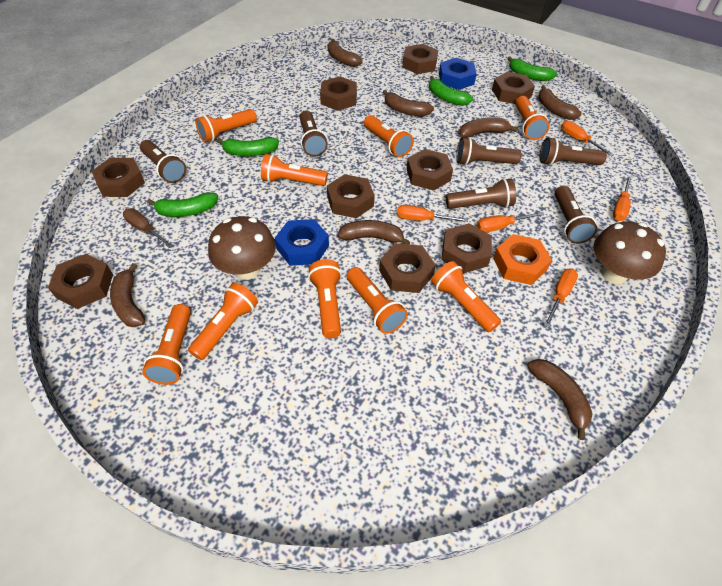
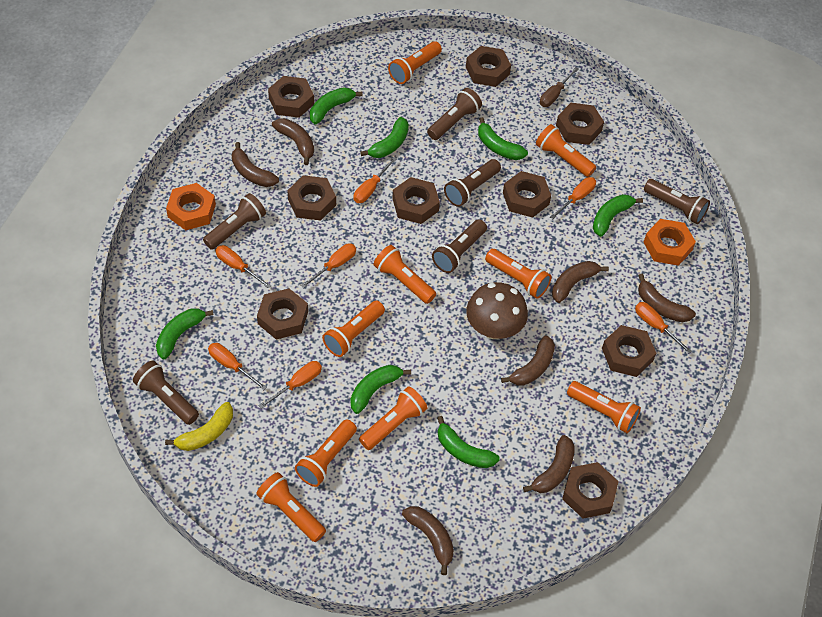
blue nut: 2 -> 0
brown mushroom: 2 -> 1
green banana: 4 -> 7
orange nut: 1 -> 2
orange screwdriver: 5 -> 7
yellow banana: 0 -> 1

